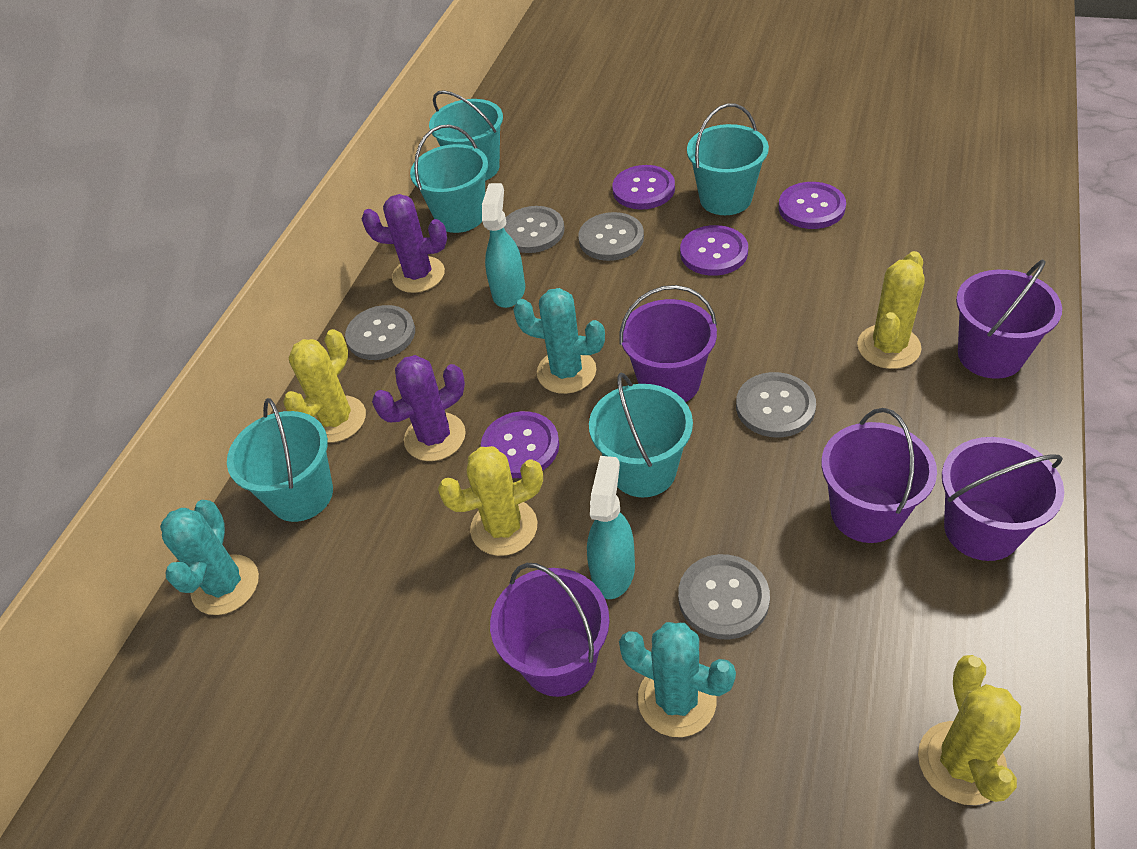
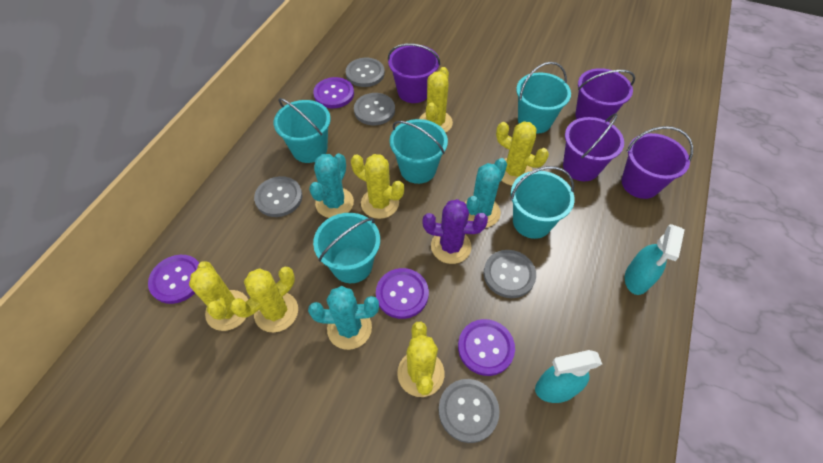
purple bucket: 5 -> 4
purple cactus: 2 -> 1
yellow cactus: 4 -> 6

